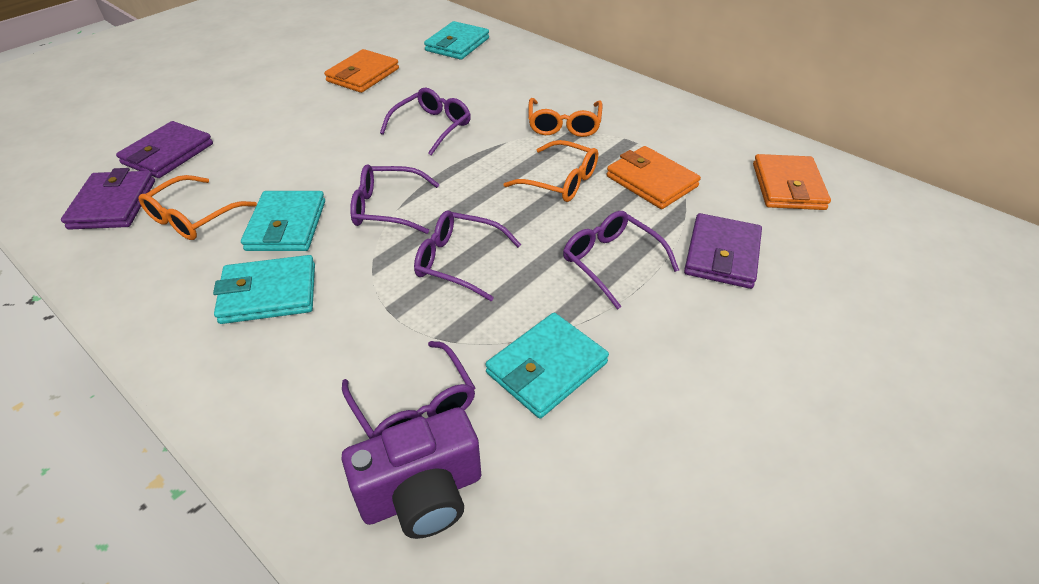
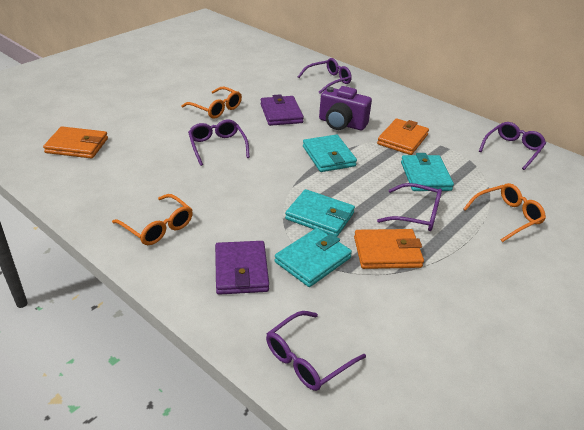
purple wallet: 3 -> 2

